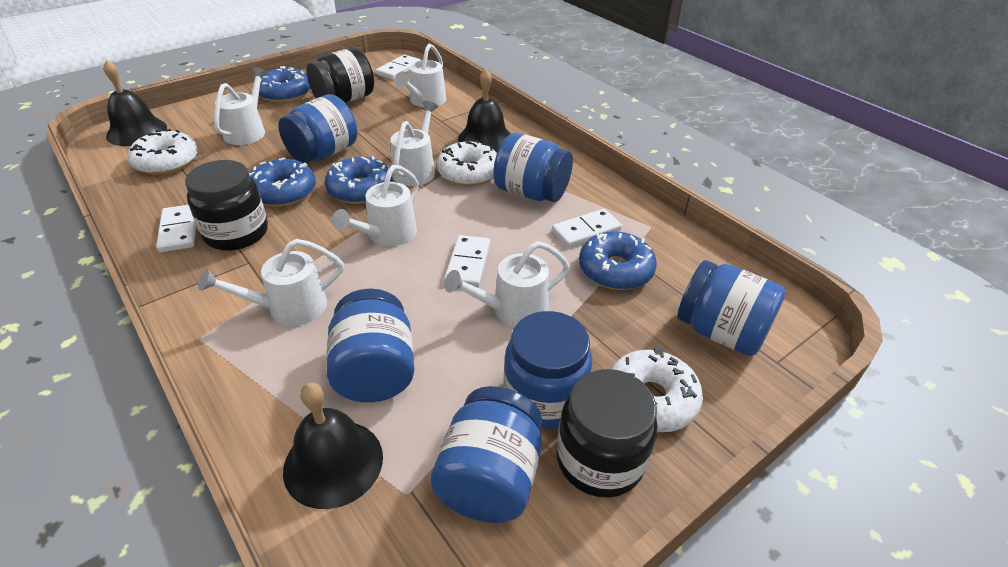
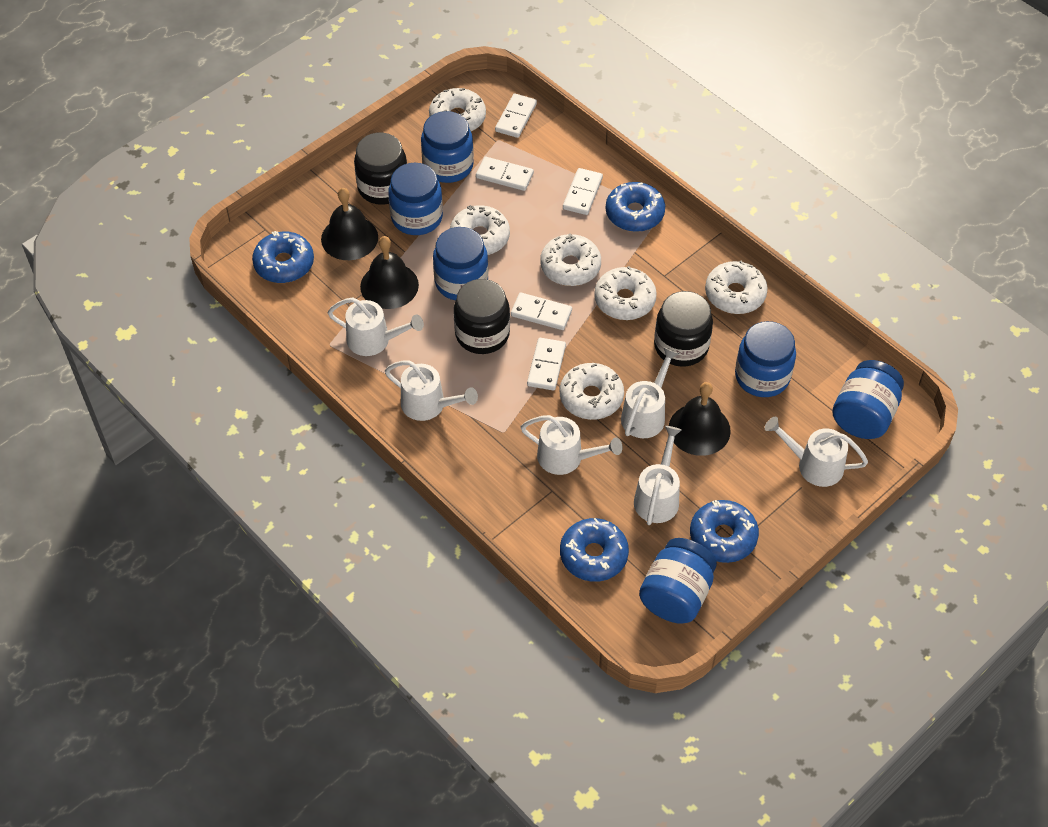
white domino: 4 -> 5
white donut: 3 -> 6

